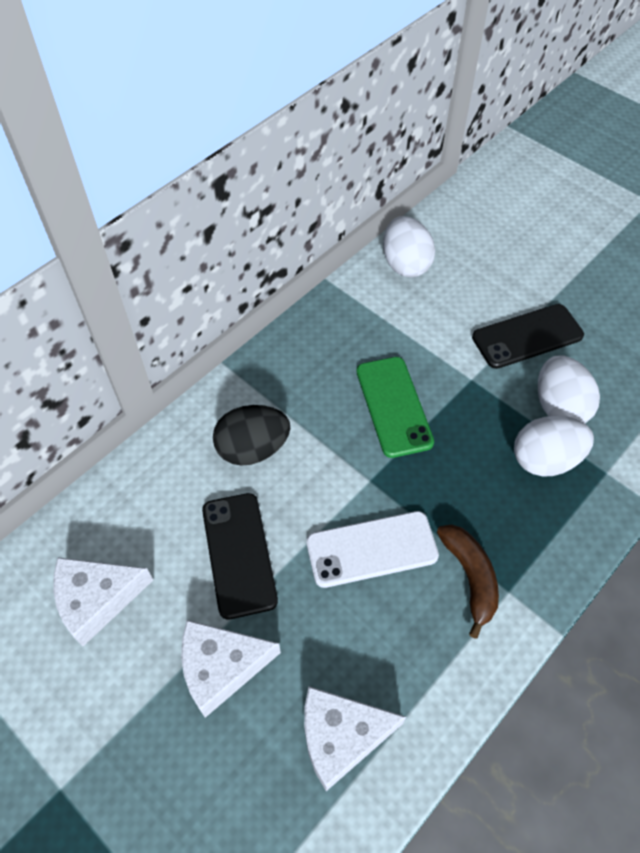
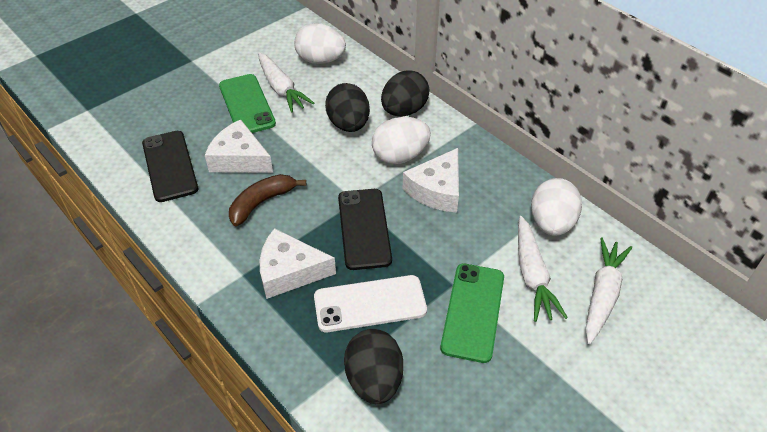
black egg: 1 -> 3
green phone: 1 -> 2
white carrot: 0 -> 3

